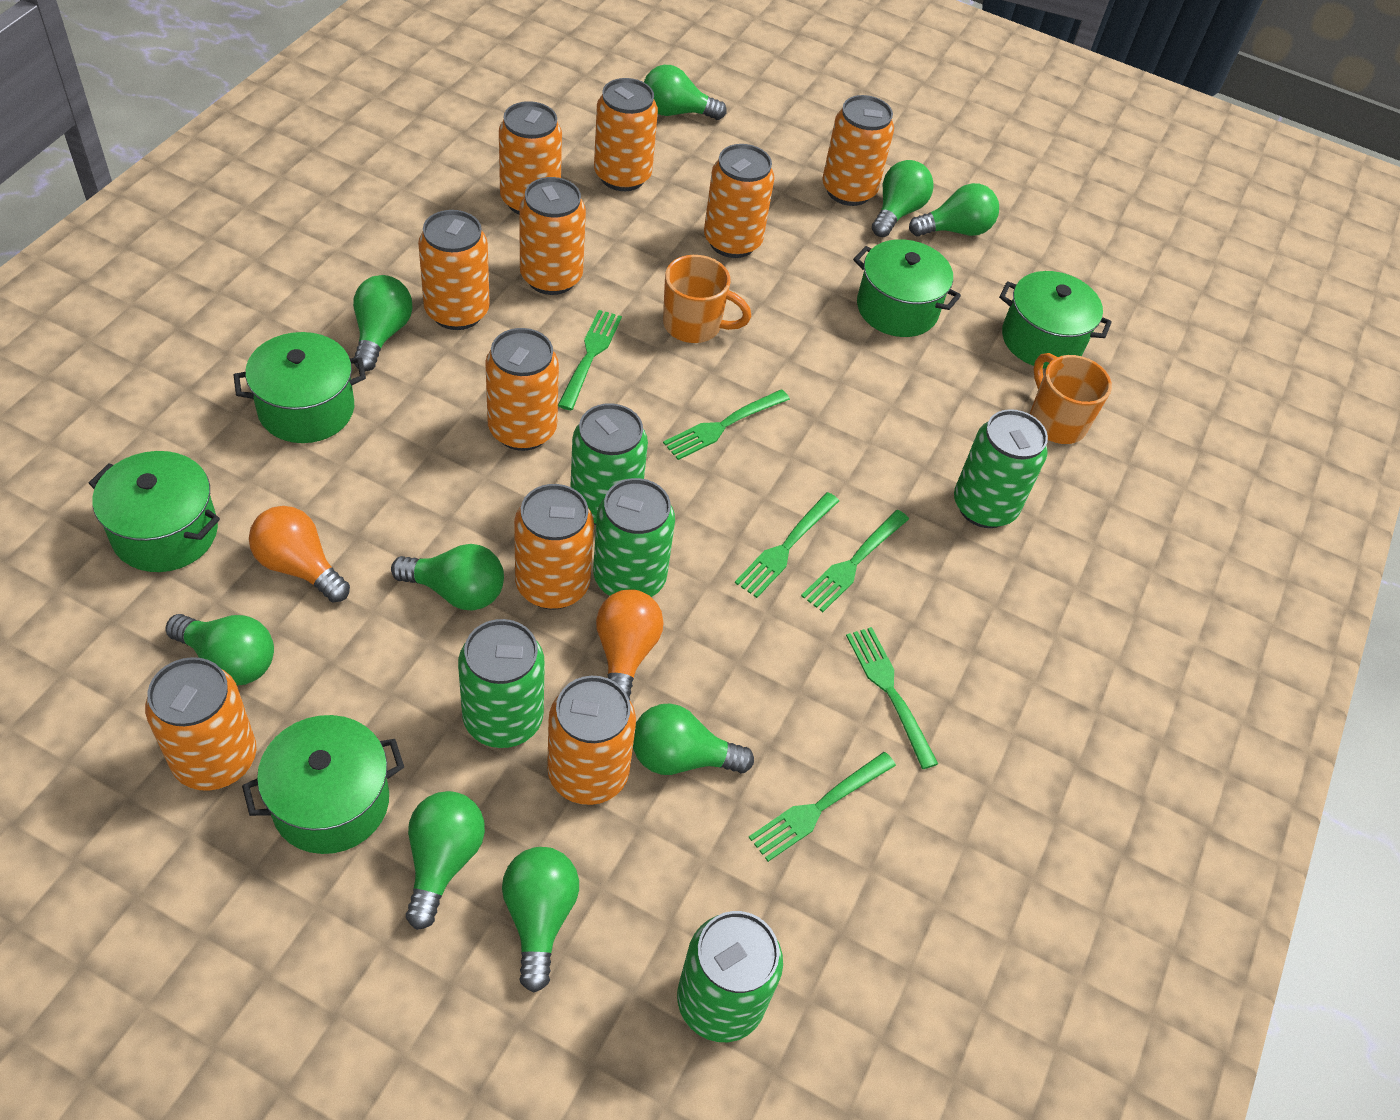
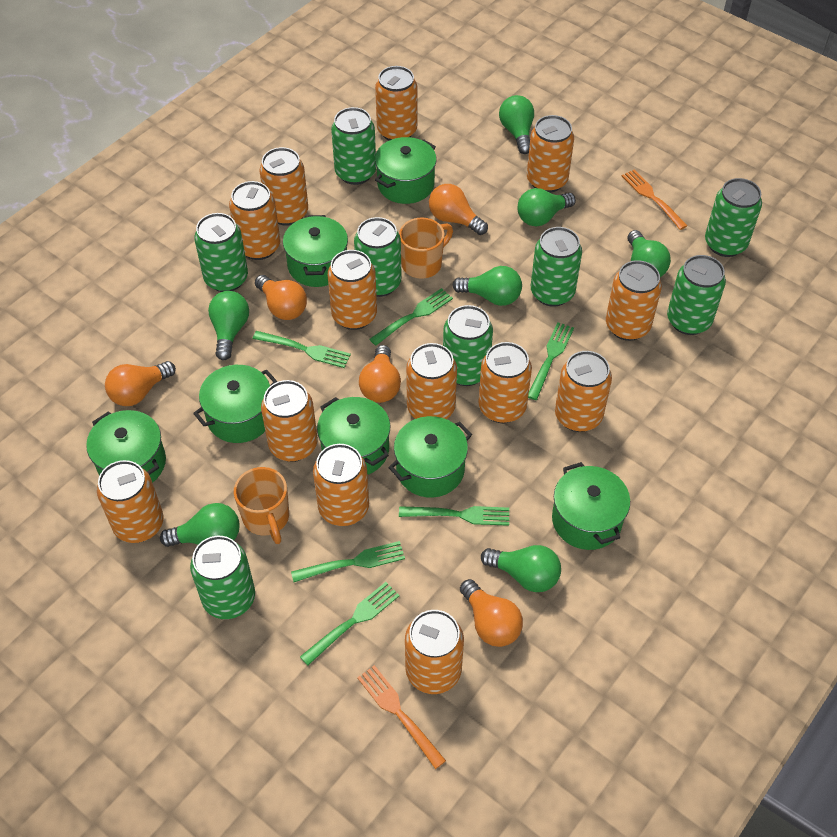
green can: 5 -> 8
green light bulb: 9 -> 7
green pot: 5 -> 7
orange can: 10 -> 13
orange fork: 0 -> 2
orange light bulb: 2 -> 5

